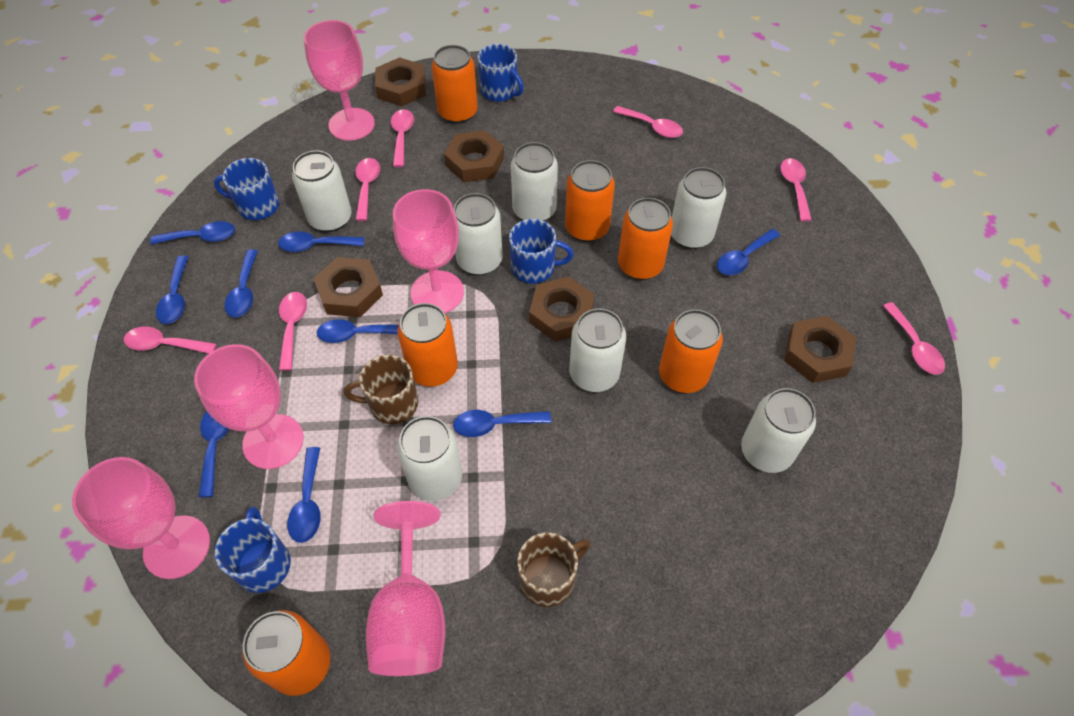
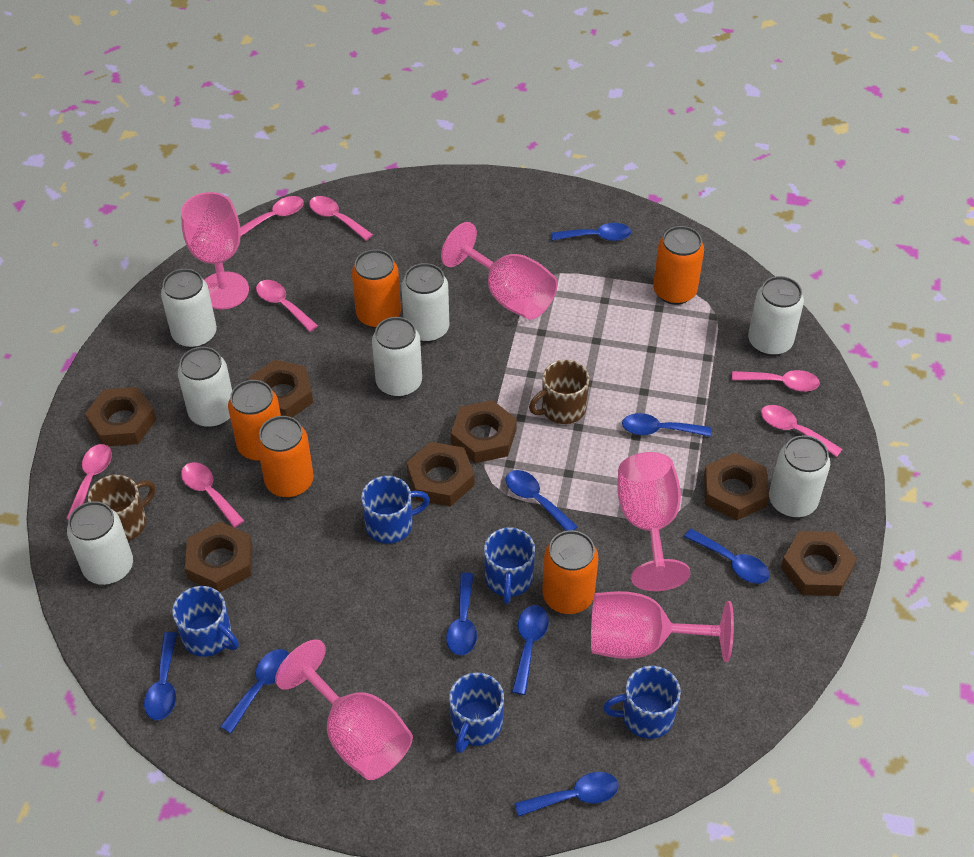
blue mug: 4 -> 5
brown nut: 5 -> 7
orange can: 6 -> 5

